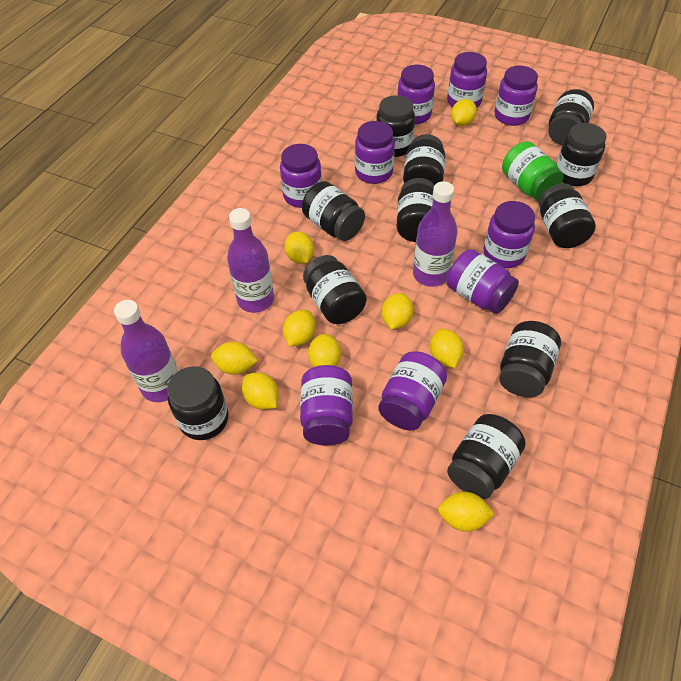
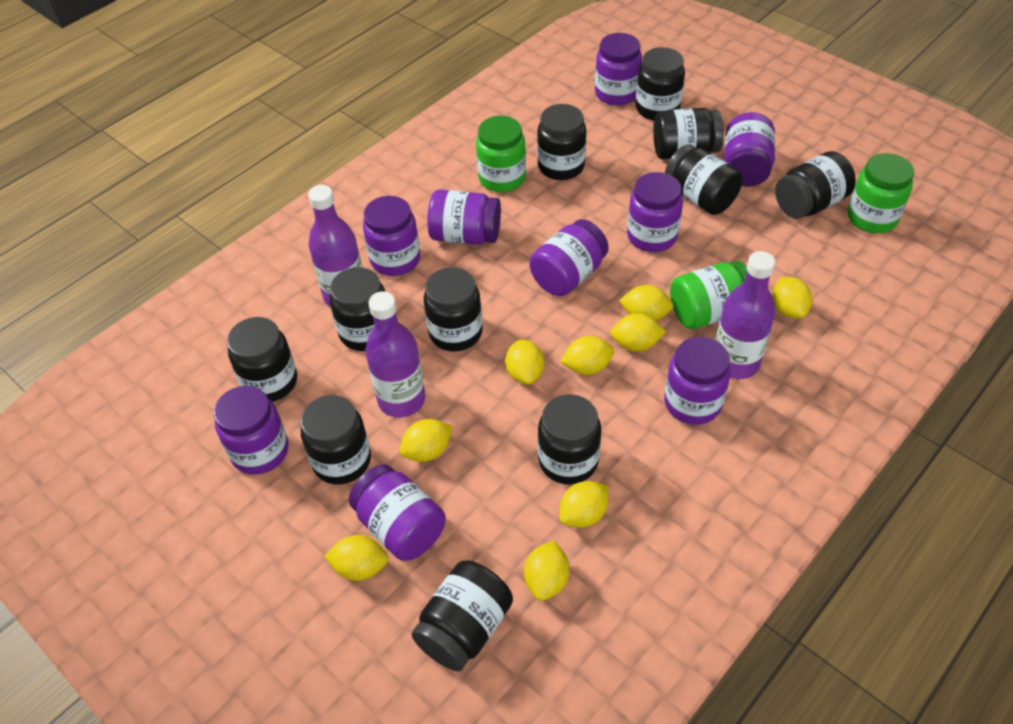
green jar: 1 -> 3

